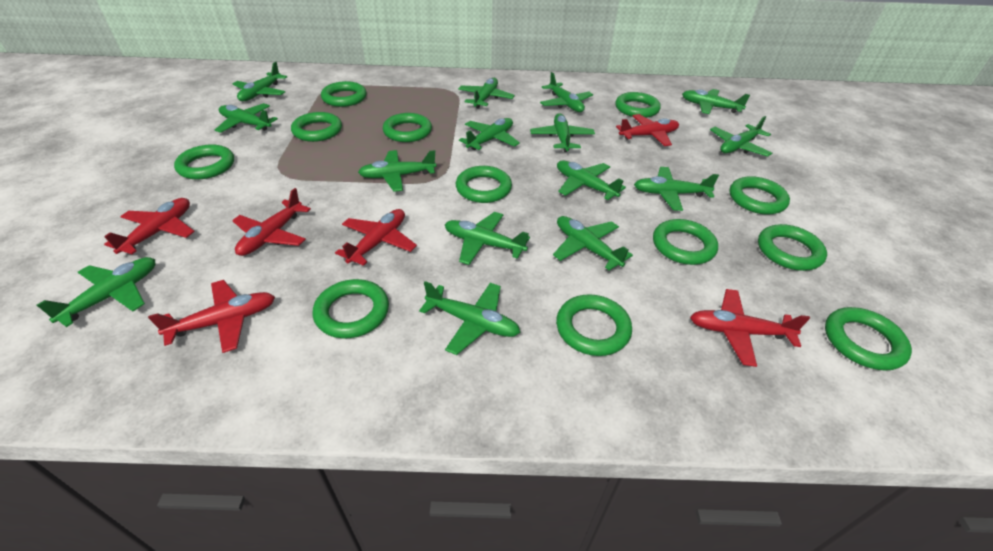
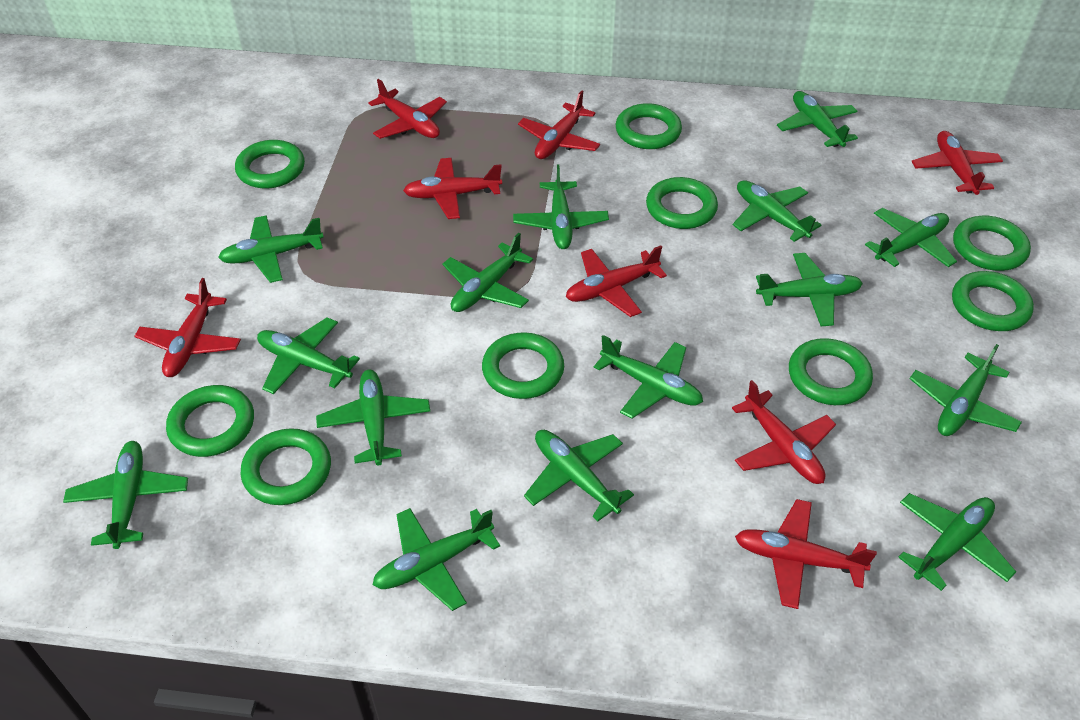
green ring: 12 -> 9
red plane: 6 -> 8

